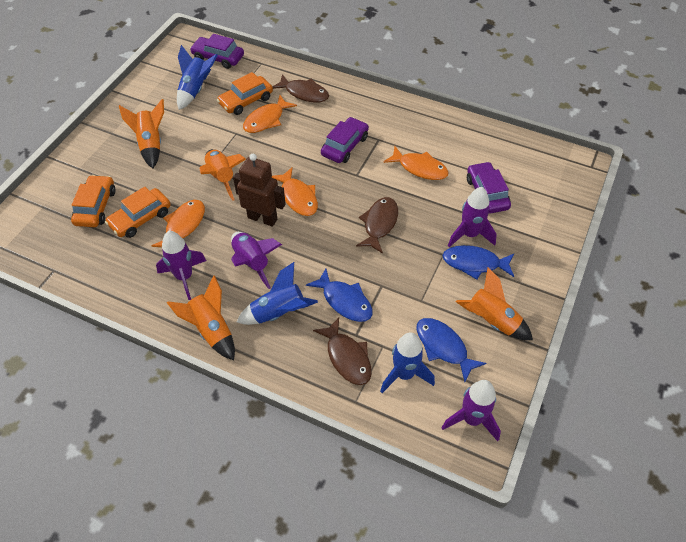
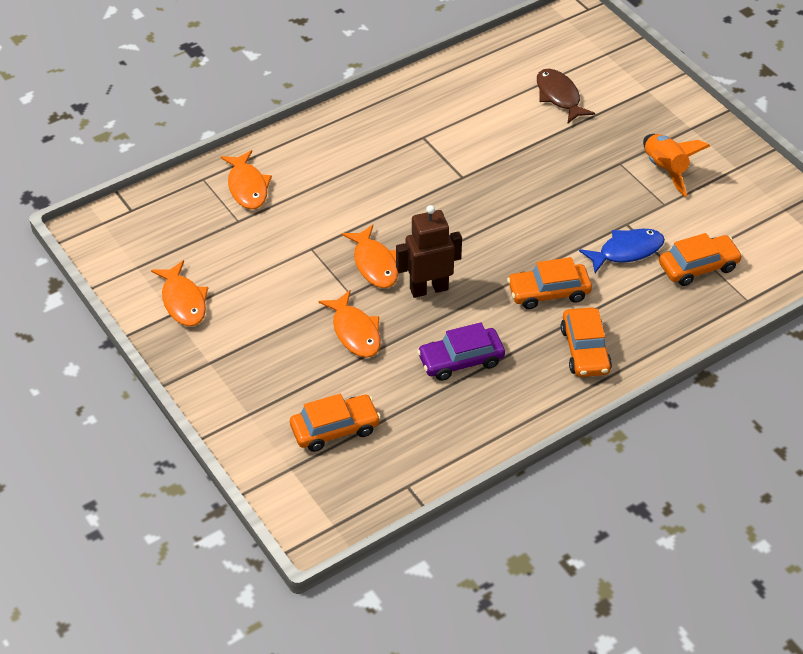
blue fish: 3 -> 1
blue rocket: 3 -> 0
brown fish: 3 -> 1
orange car: 3 -> 4
orange rocket: 4 -> 1
purple car: 3 -> 1
purple rocket: 4 -> 0

